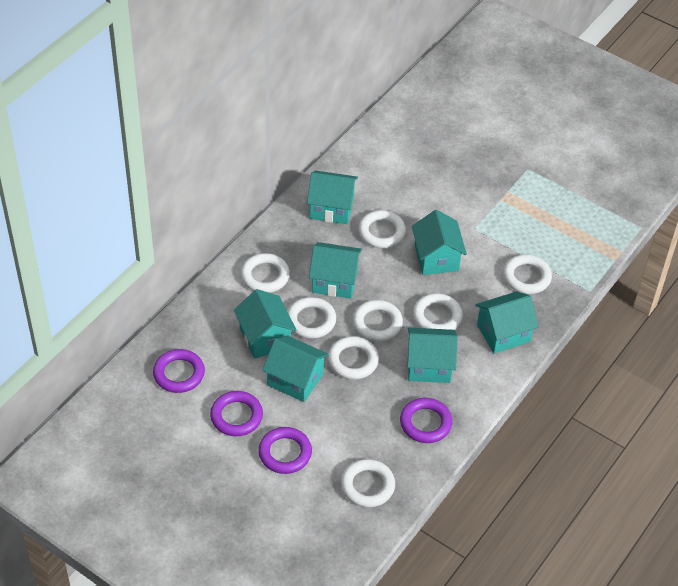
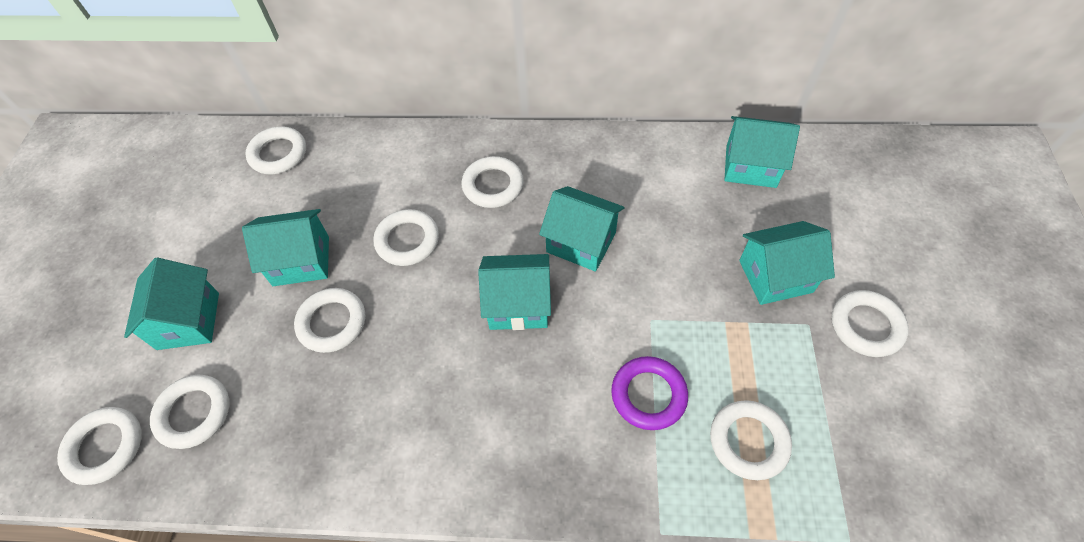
purple ring: 4 -> 1
turquoise house: 7 -> 6

